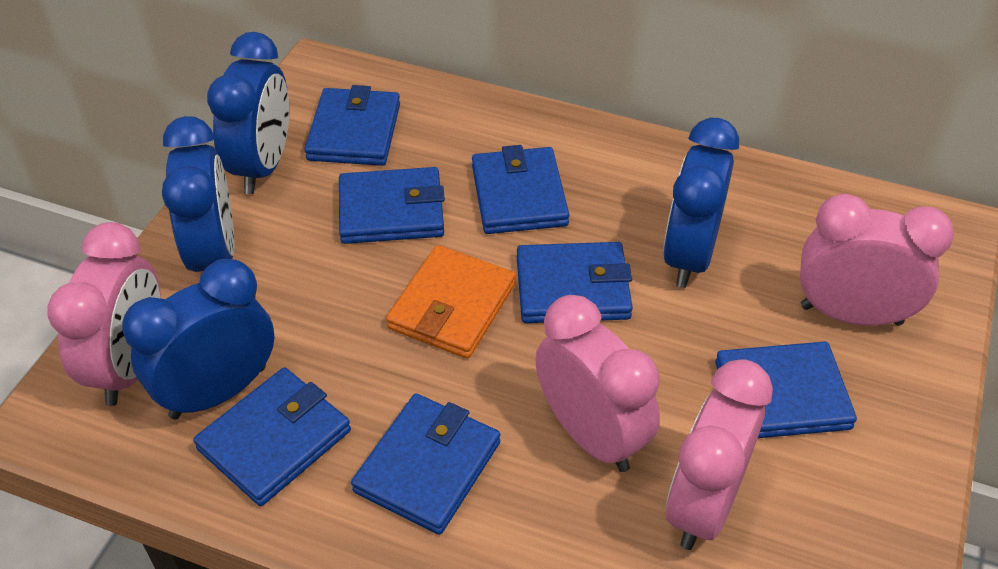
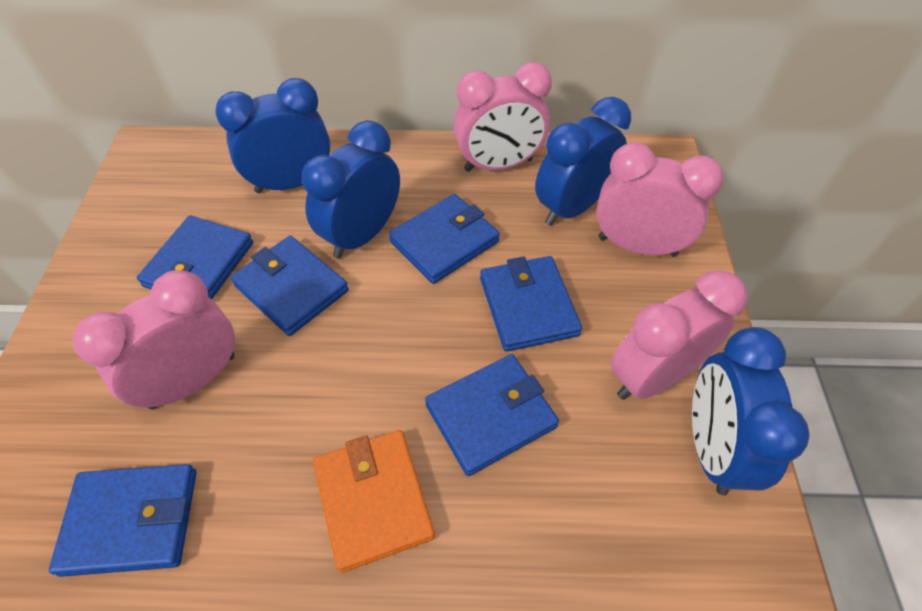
blue wallet: 7 -> 6

